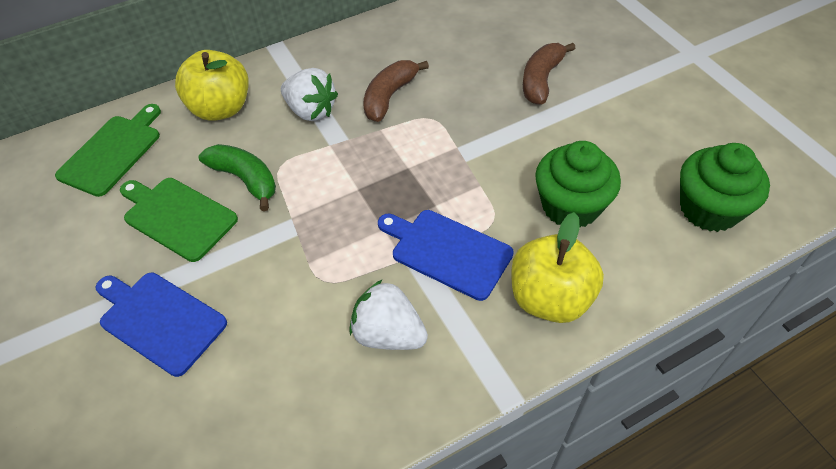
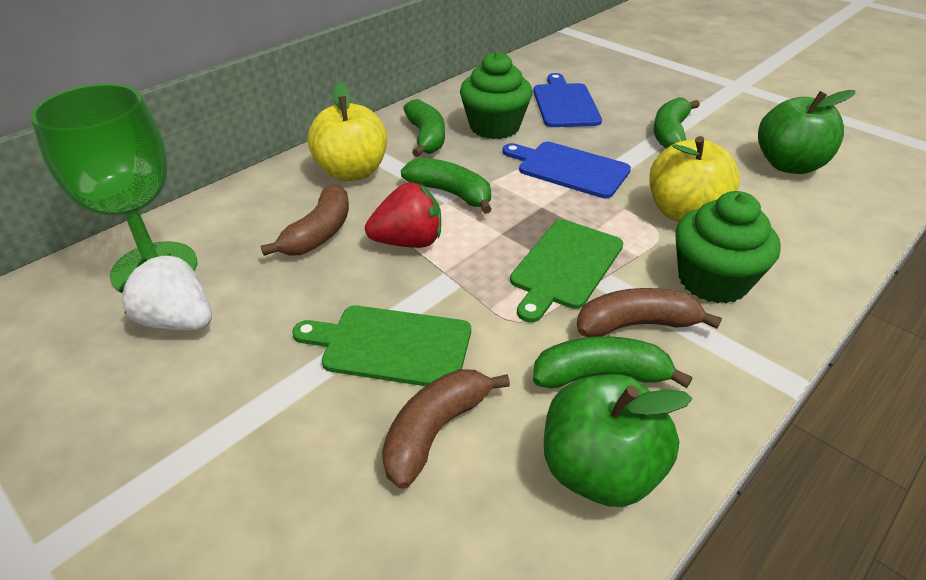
brown banana: 2 -> 3
green apple: 0 -> 2
green banana: 1 -> 4
green goblet: 0 -> 1
red strawberry: 0 -> 1
white strawberry: 2 -> 1

